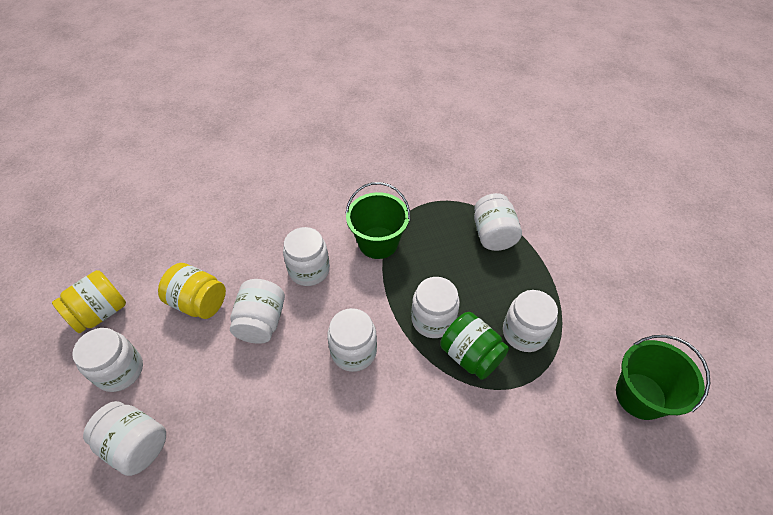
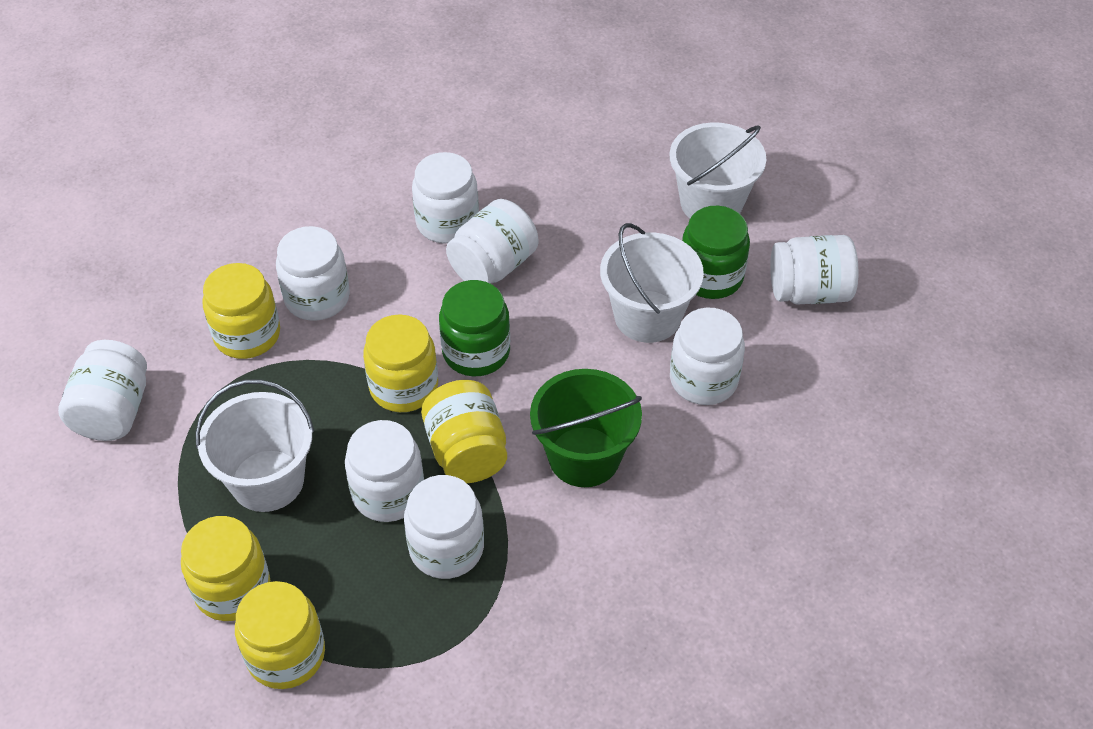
green bucket: 2 -> 1
green jar: 1 -> 2
white bucket: 0 -> 3
yellow jar: 2 -> 5

